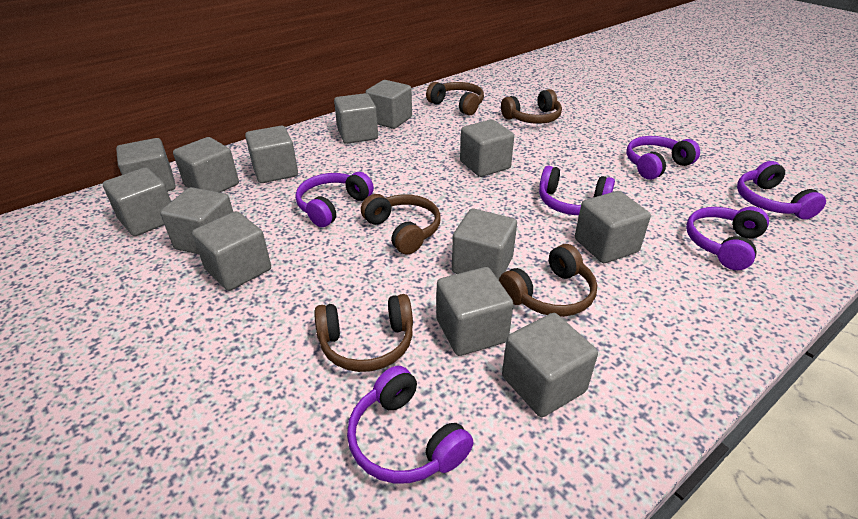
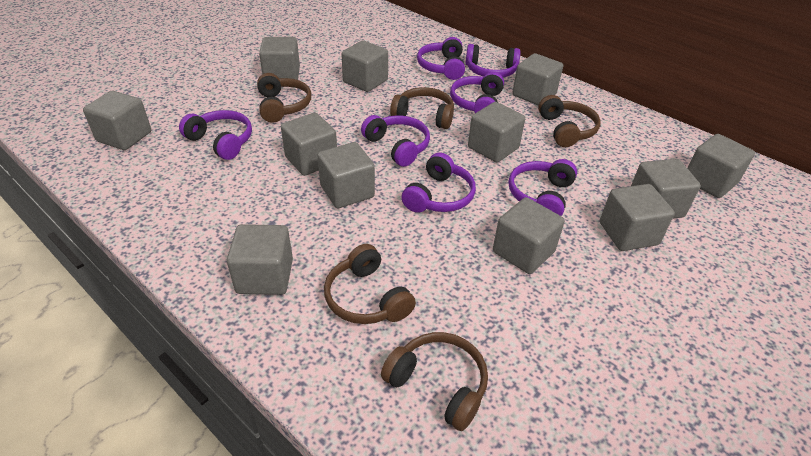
grey cube: 13 -> 12
purple headphones: 6 -> 7

